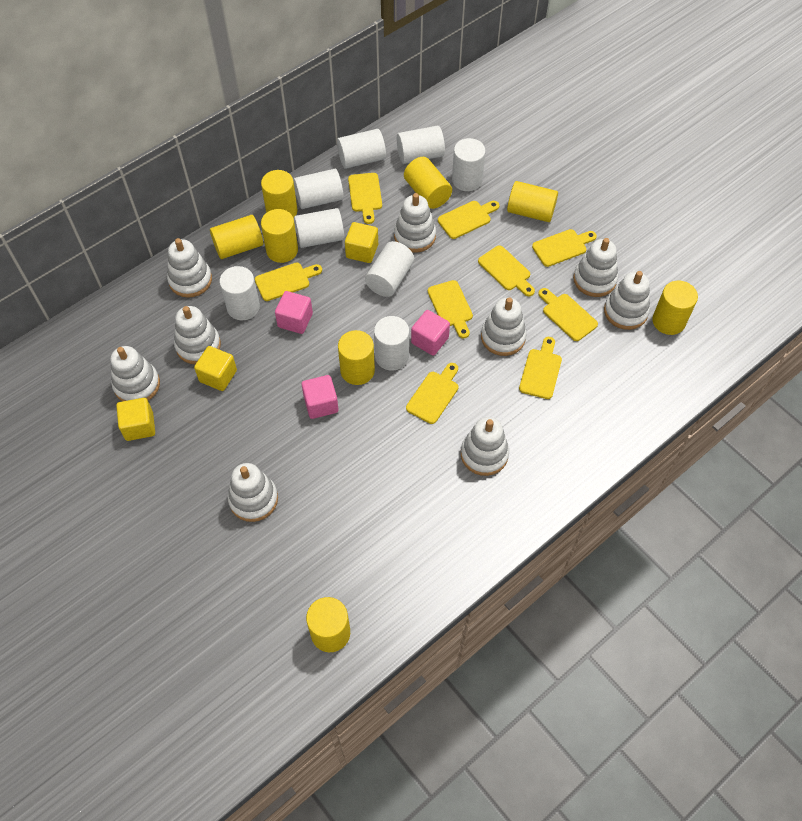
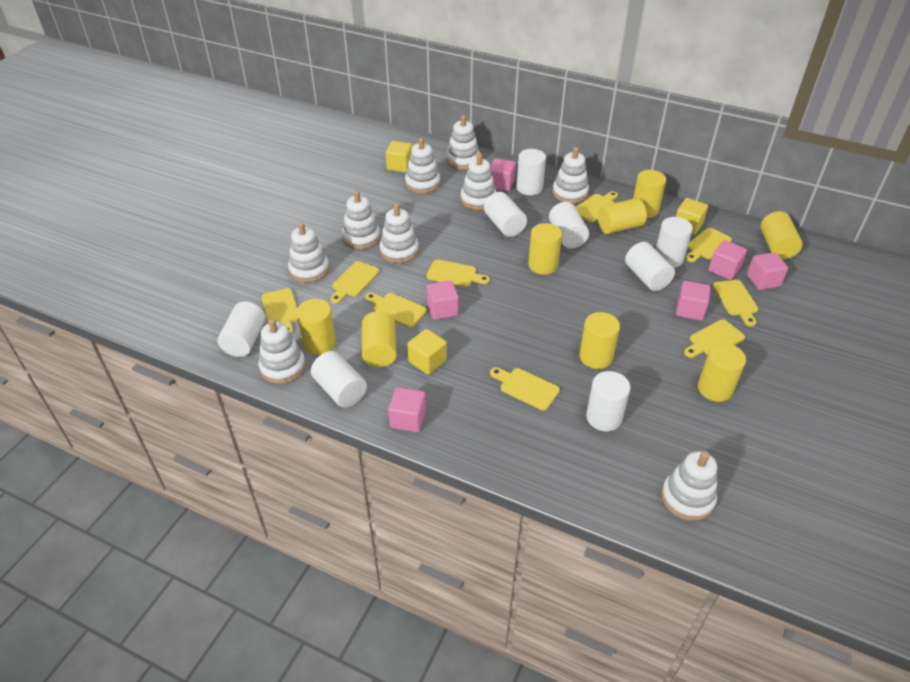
pink cube: 3 -> 6

